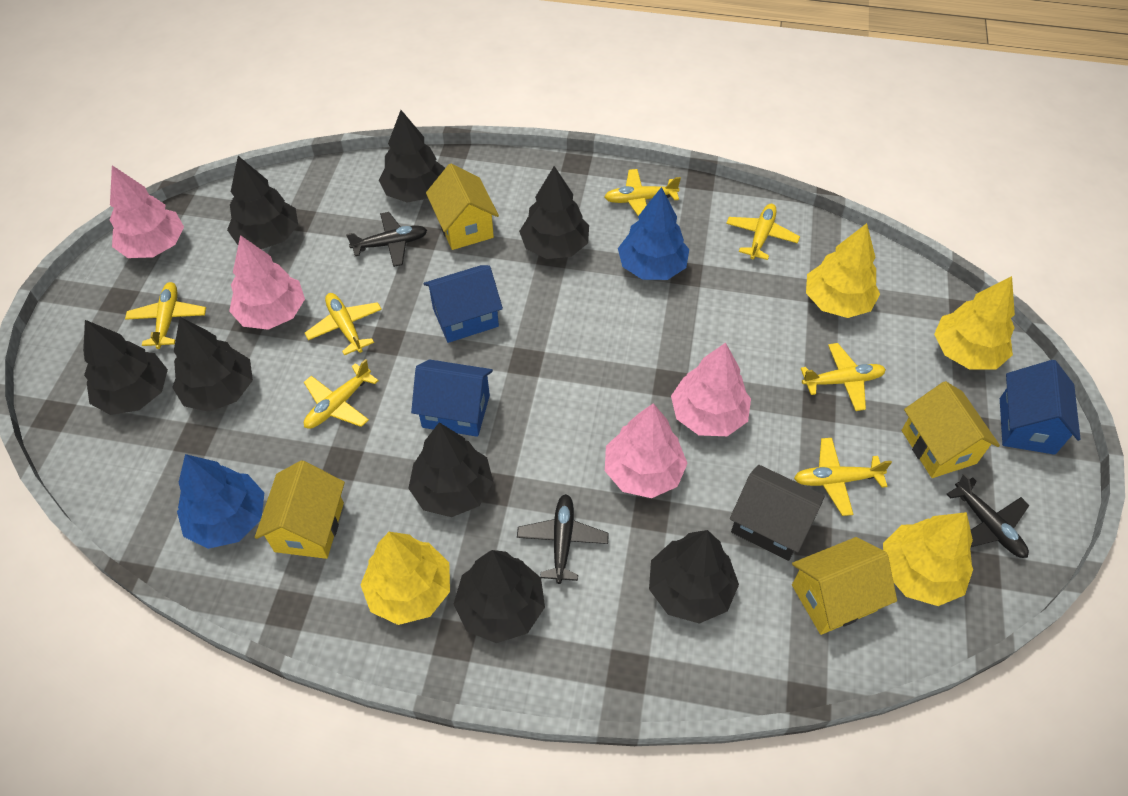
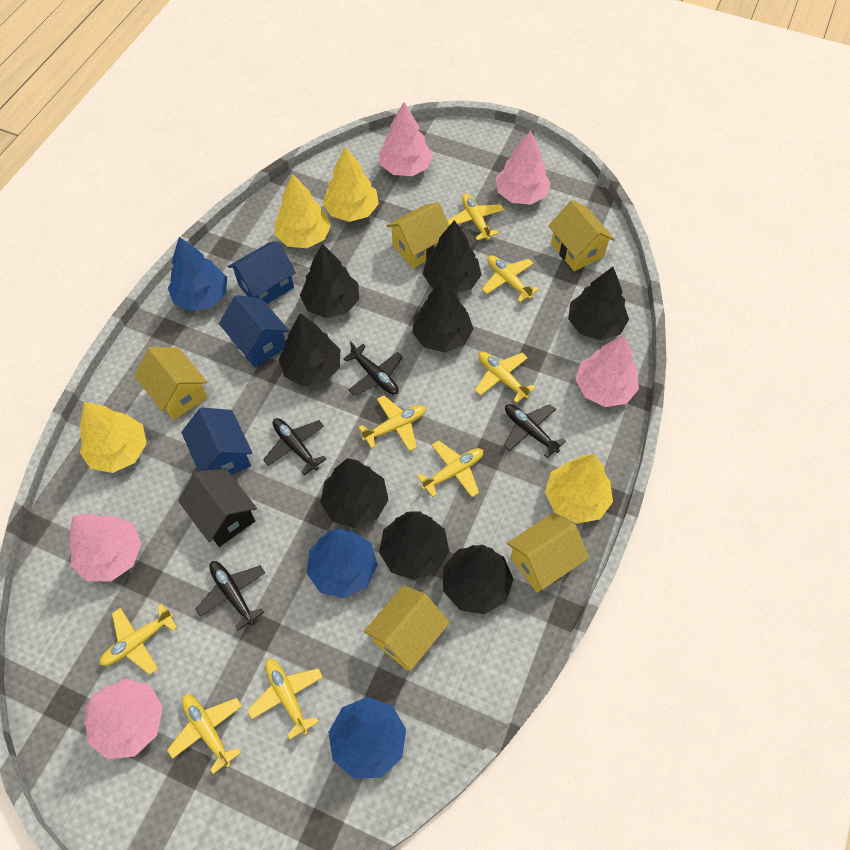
black plane: 3 -> 4
blue tree: 2 -> 3
pink tree: 4 -> 5
yellow house: 4 -> 5
yellow plane: 7 -> 8

